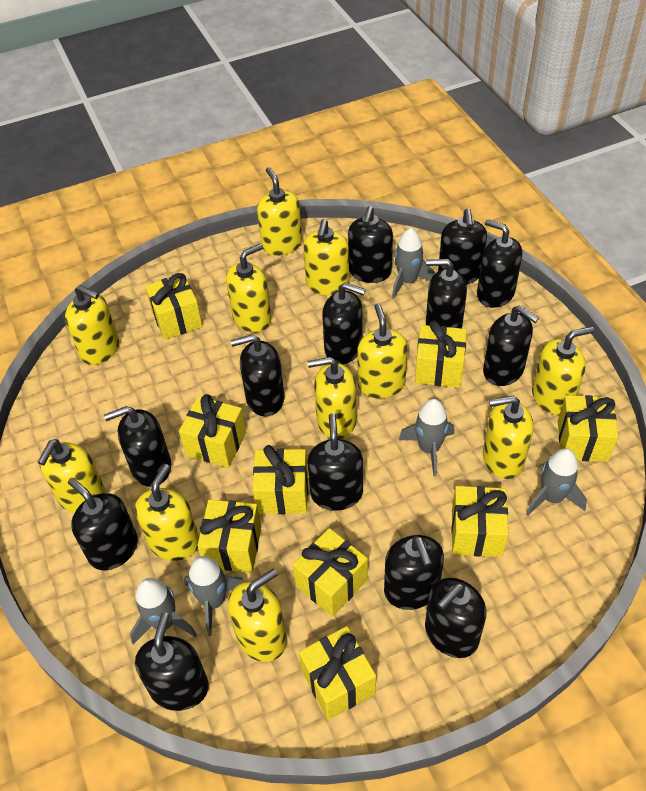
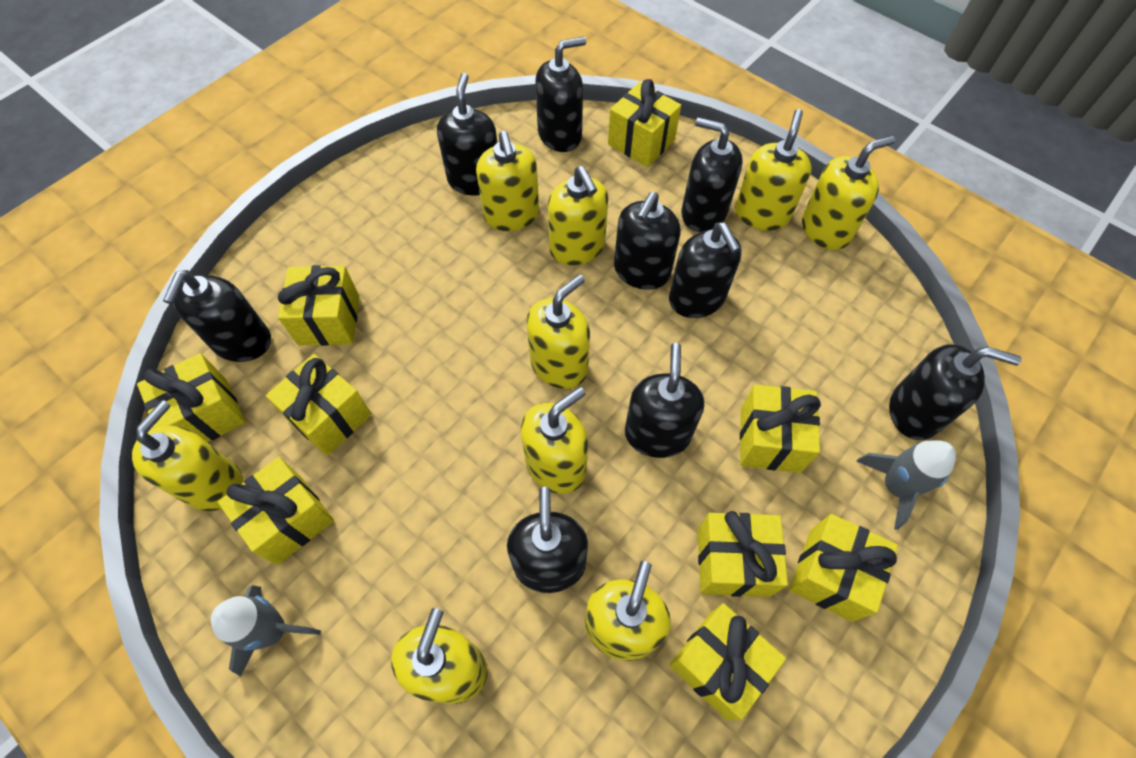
black soap dispenser: 13 -> 9
grey rocket: 5 -> 2
yellow soap dispenser: 11 -> 9

